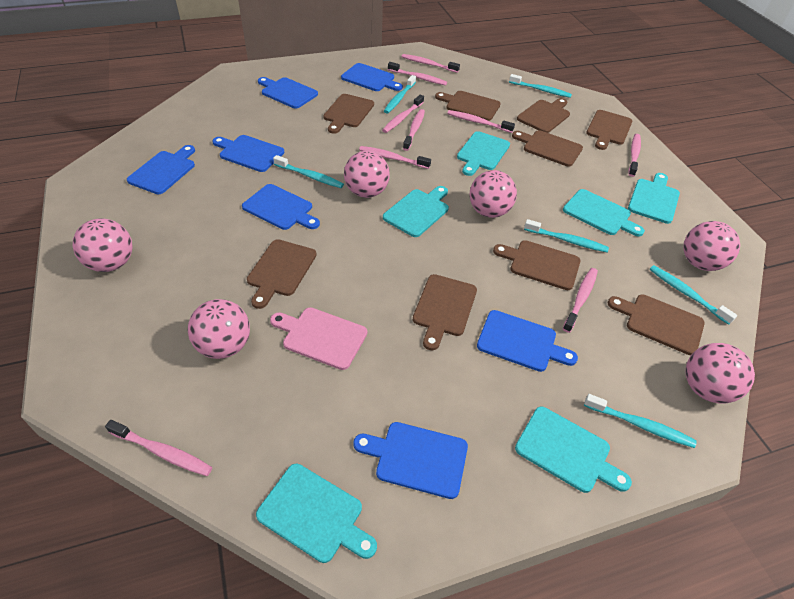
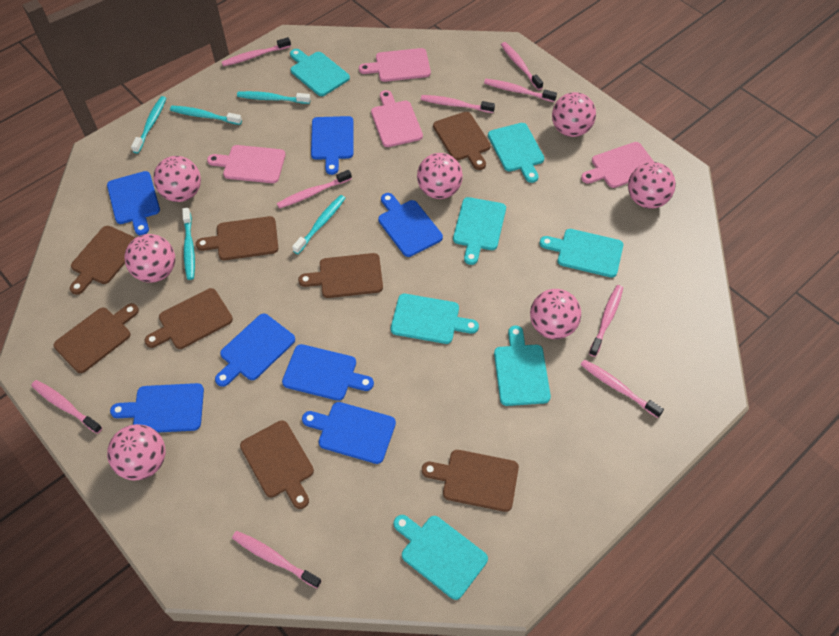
brown cutting board: 9 -> 8
pink ball: 6 -> 7
pink cutting board: 1 -> 4
turquoise cutting board: 6 -> 7
turquoise toothbrush: 6 -> 5

